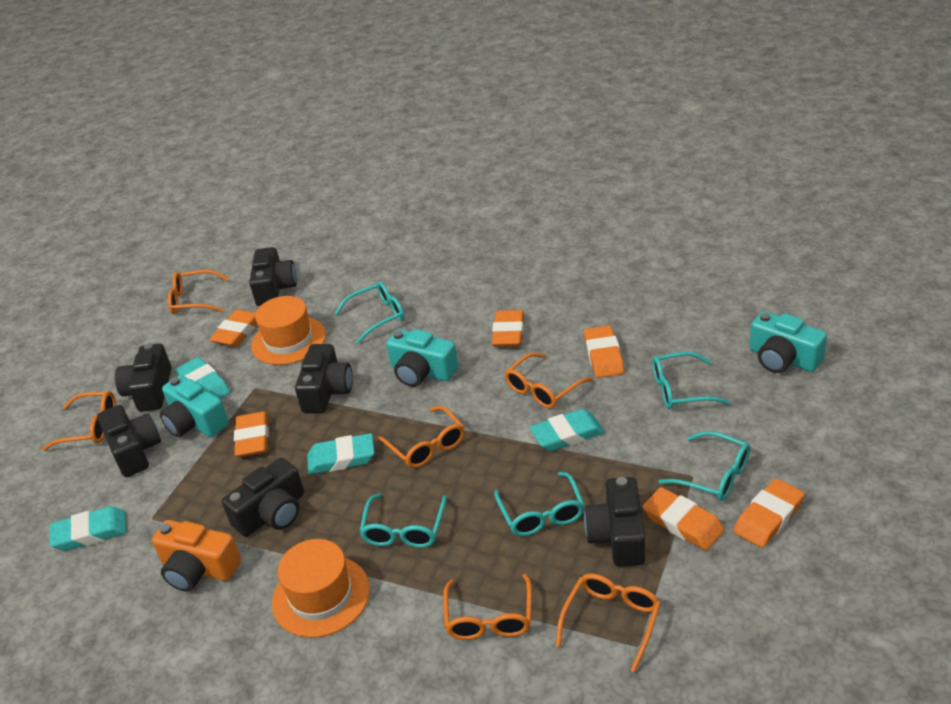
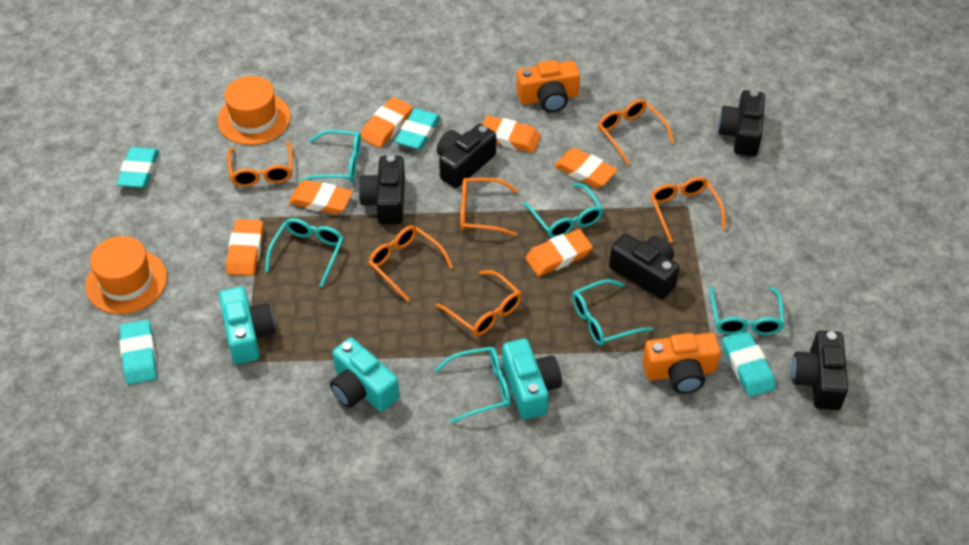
black camera: 6 -> 5
orange camera: 1 -> 2
turquoise glasses: 5 -> 6

